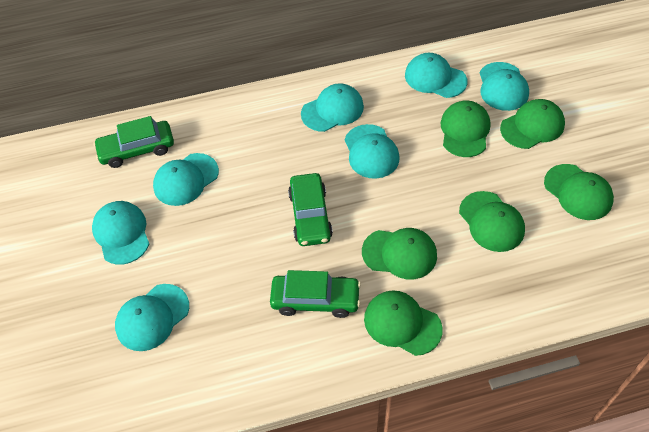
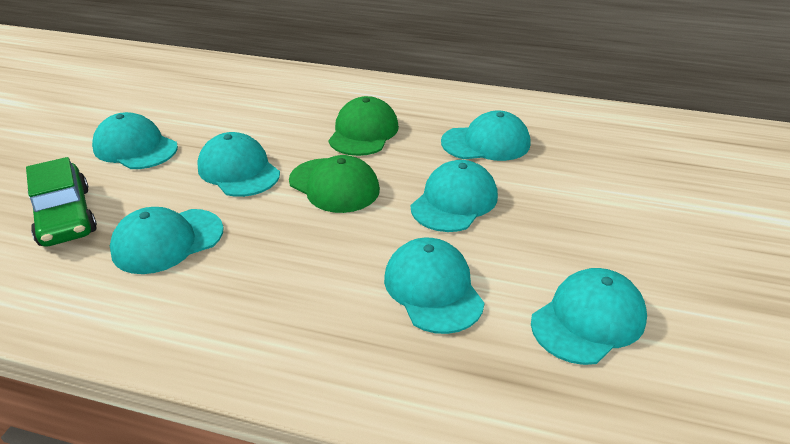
green cap: 6 -> 2
green car: 3 -> 1

